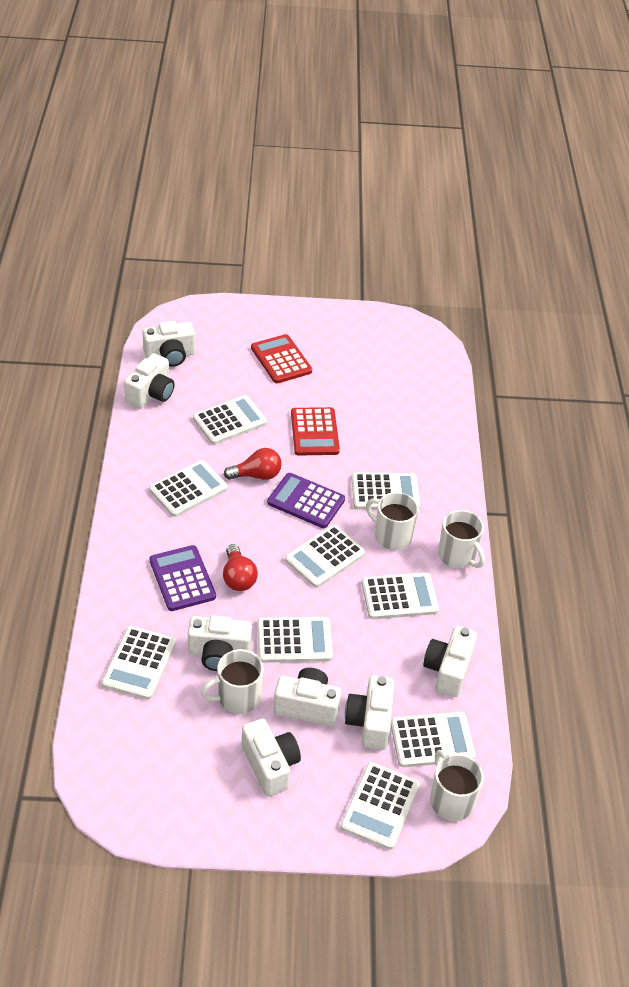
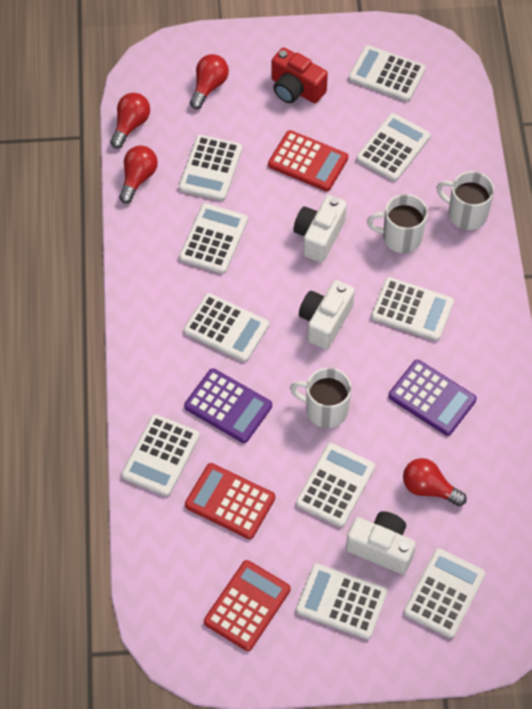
red calculator: 2 -> 3
red camera: 0 -> 1
red light bulb: 2 -> 4
white calculator: 9 -> 10
white camera: 7 -> 3
white mug: 4 -> 3

